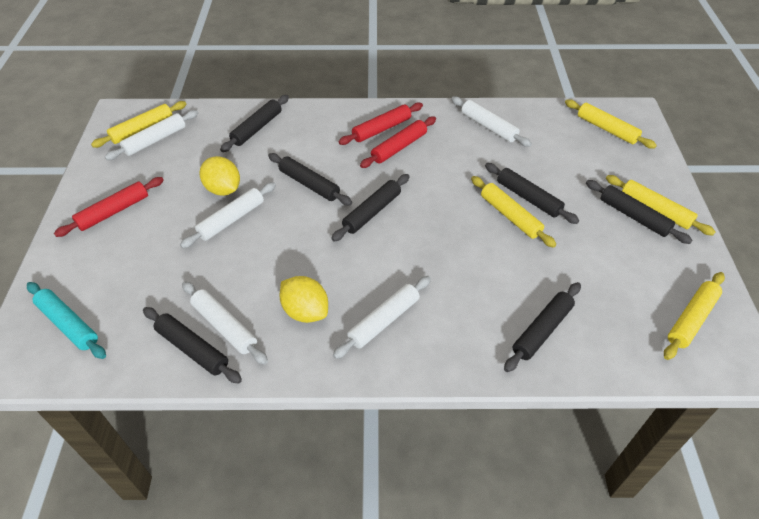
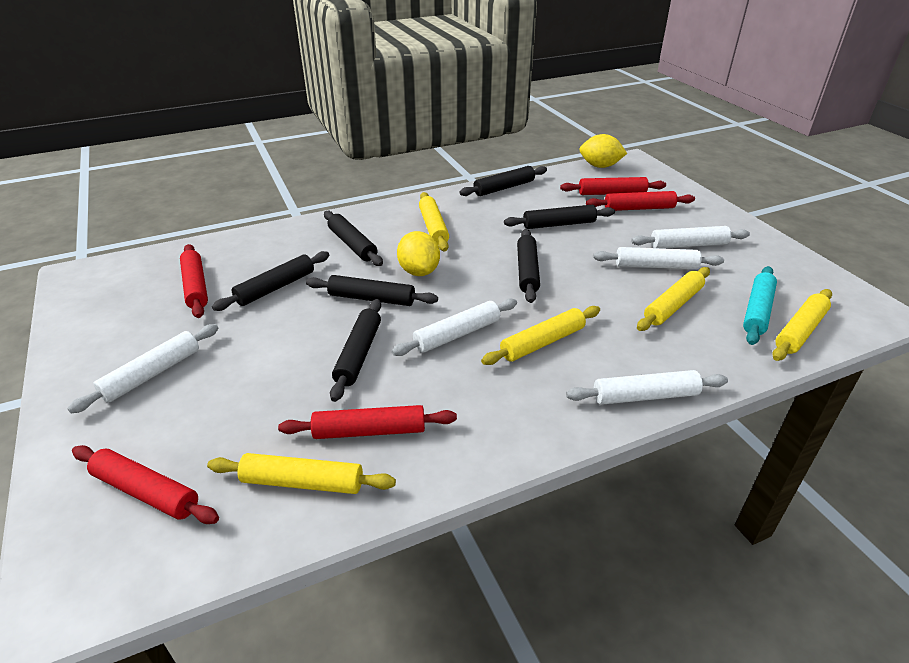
red rolling pin: 3 -> 5

